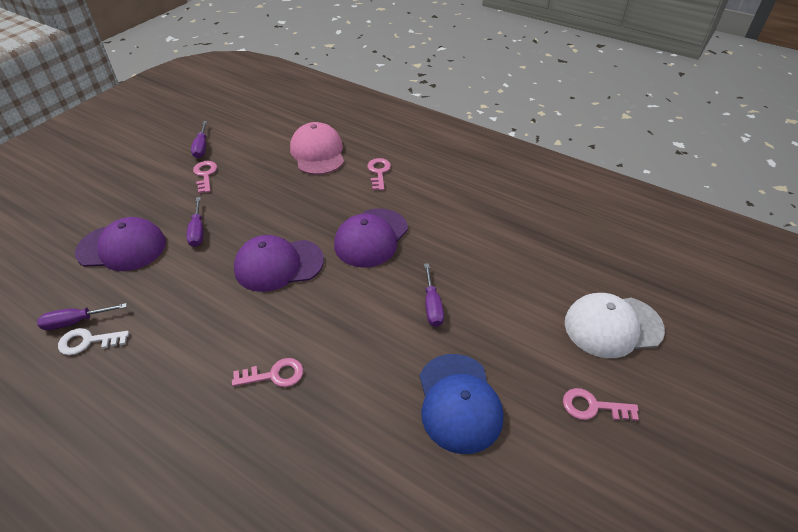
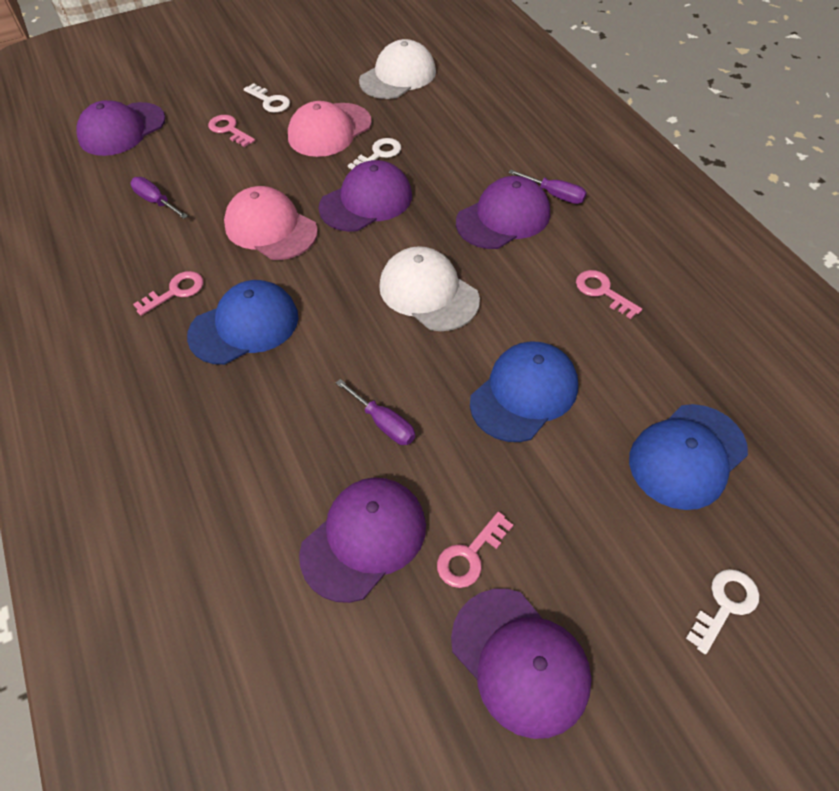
blue cap: 1 -> 3
pink cap: 1 -> 2
purple cap: 3 -> 5
purple screwdriver: 4 -> 3
white cap: 1 -> 2
white key: 1 -> 3

